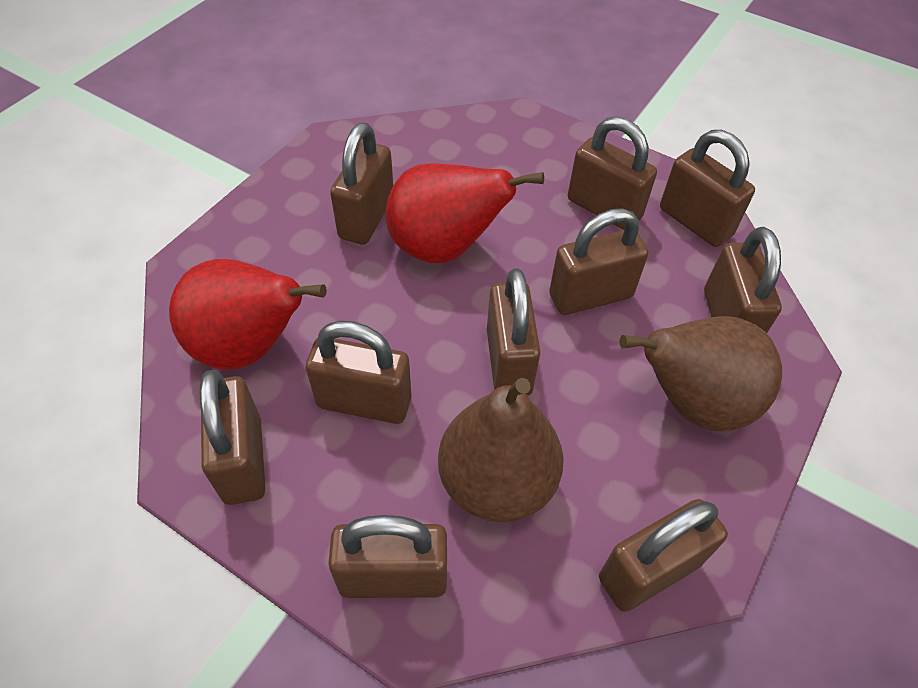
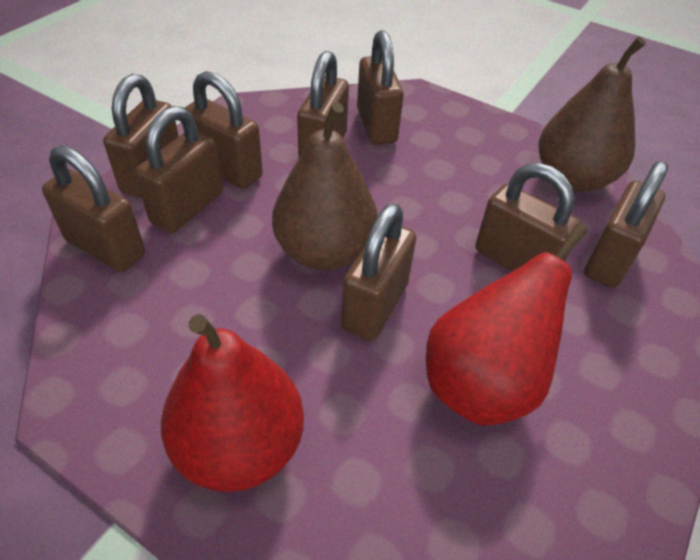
brown padlock: 10 -> 9

